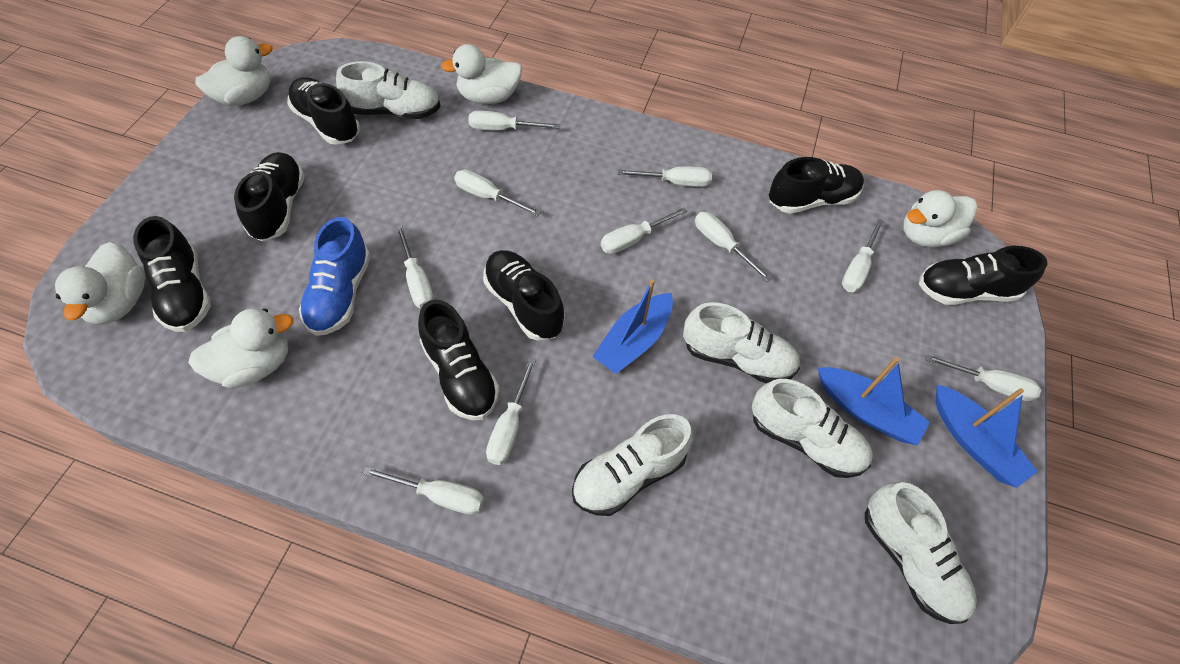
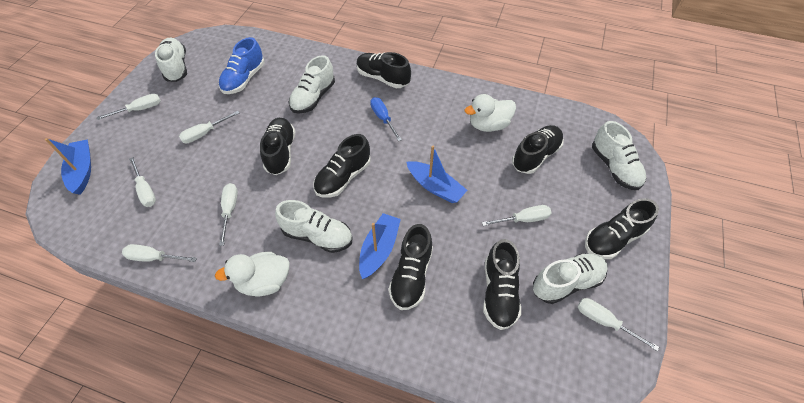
blue screwdriver: 0 -> 1
white duck: 5 -> 2
white screwdriver: 10 -> 7

